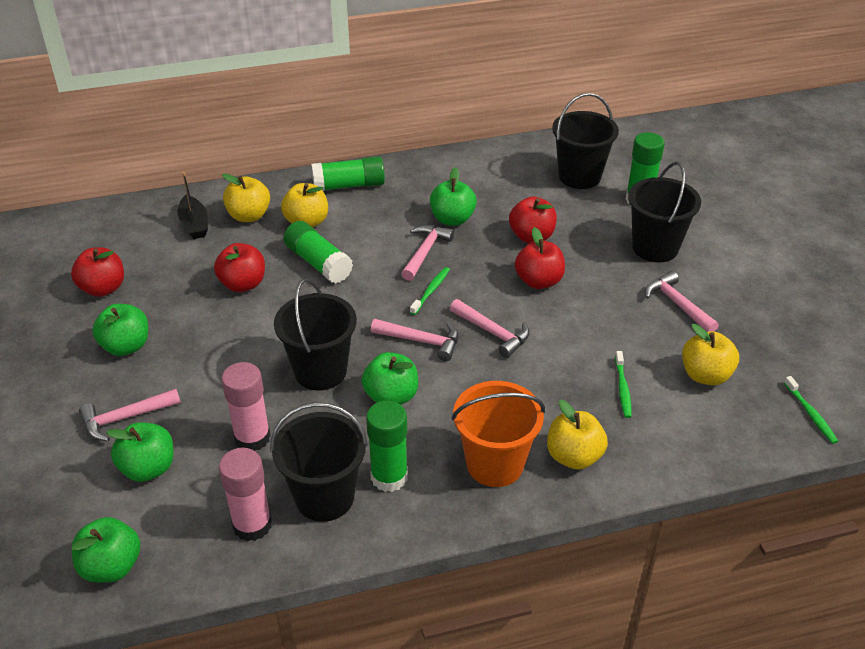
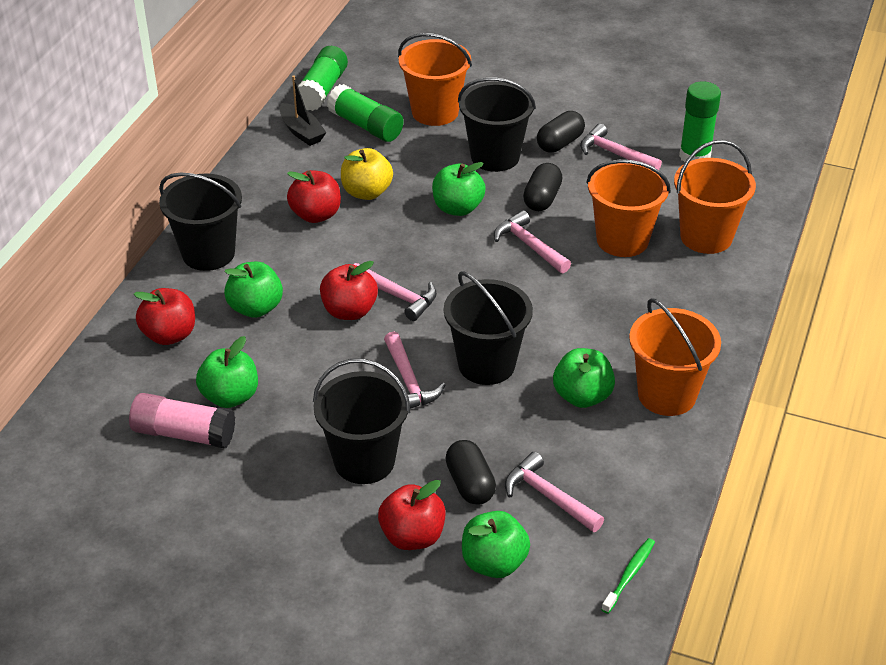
black capsule: 0 -> 3
green glue stick: 4 -> 3
green toothbrush: 3 -> 1
orange bucket: 1 -> 4
pink glue stick: 2 -> 1
yellow apple: 4 -> 1

